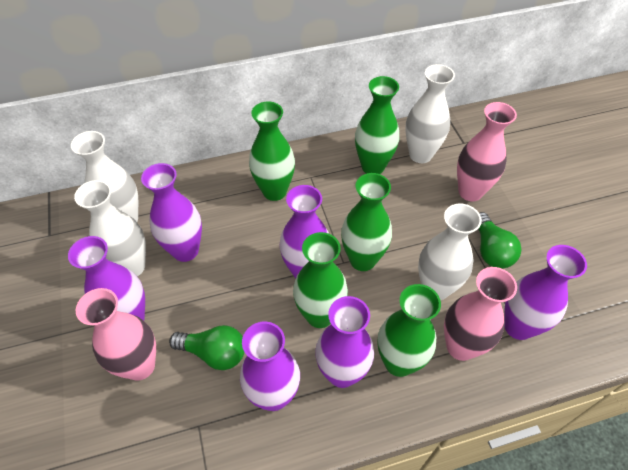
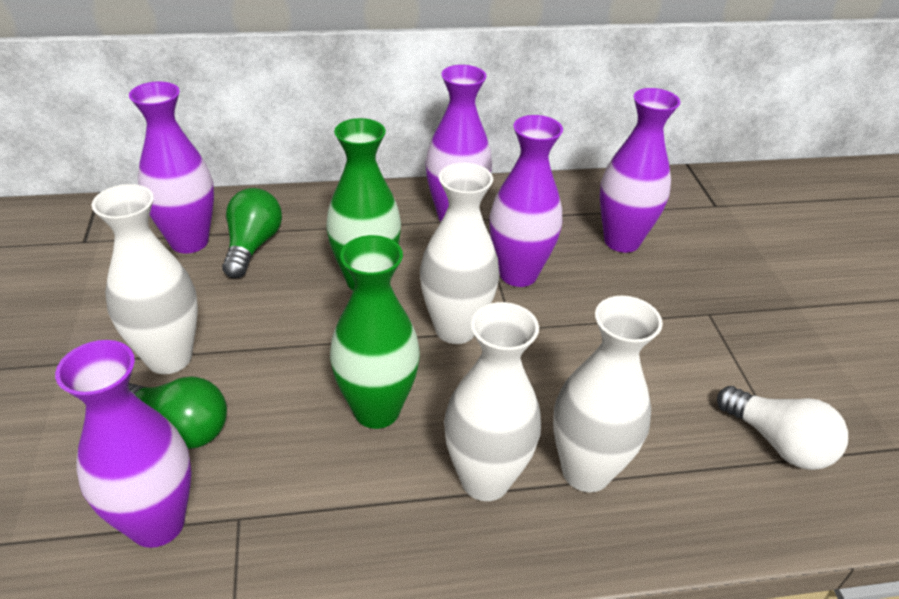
green vase: 5 -> 2
pink vase: 3 -> 0
purple vase: 6 -> 5
white light bulb: 0 -> 1

